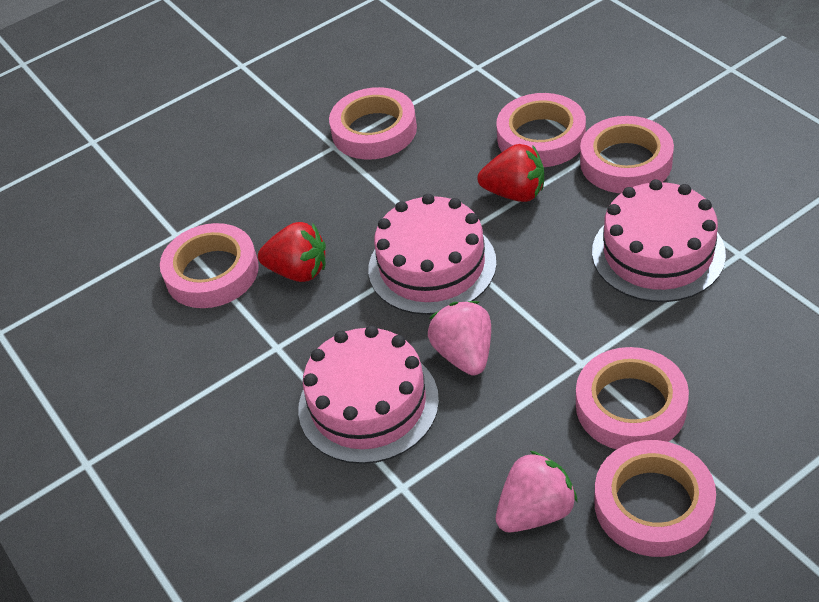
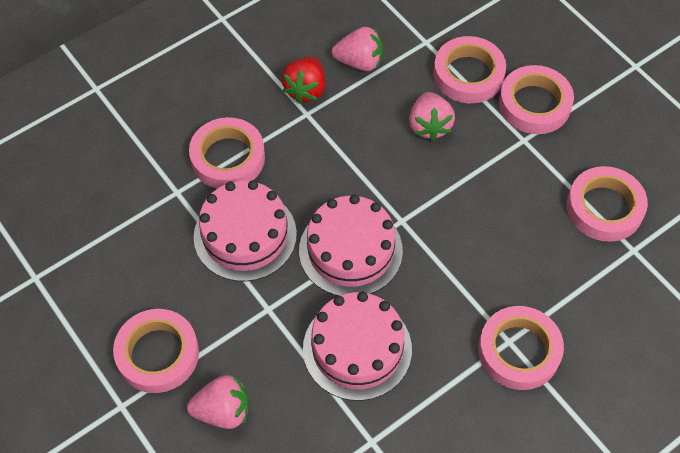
pink strawberry: 2 -> 3
red strawberry: 2 -> 1

